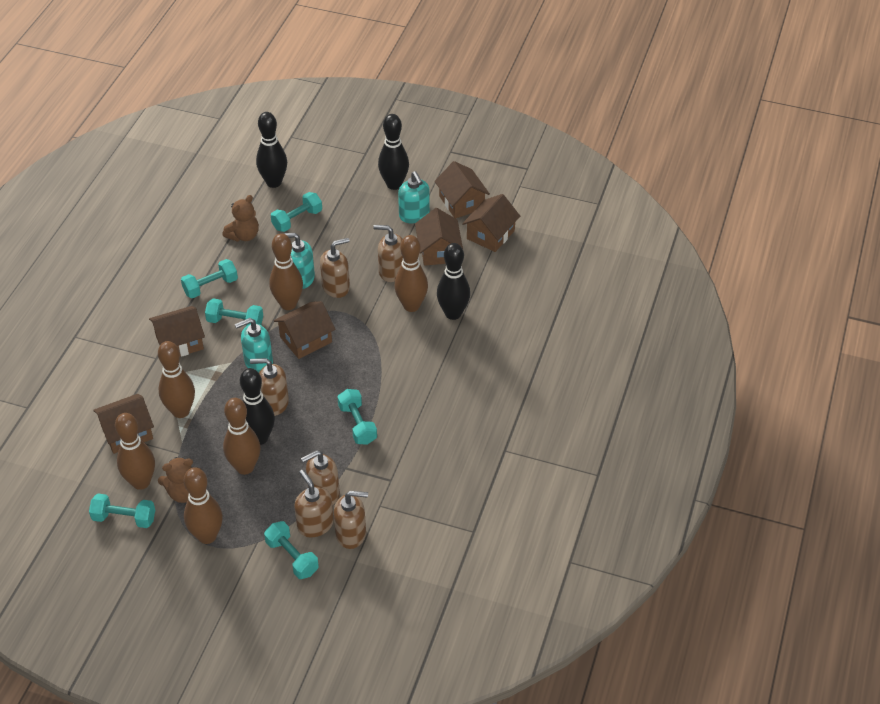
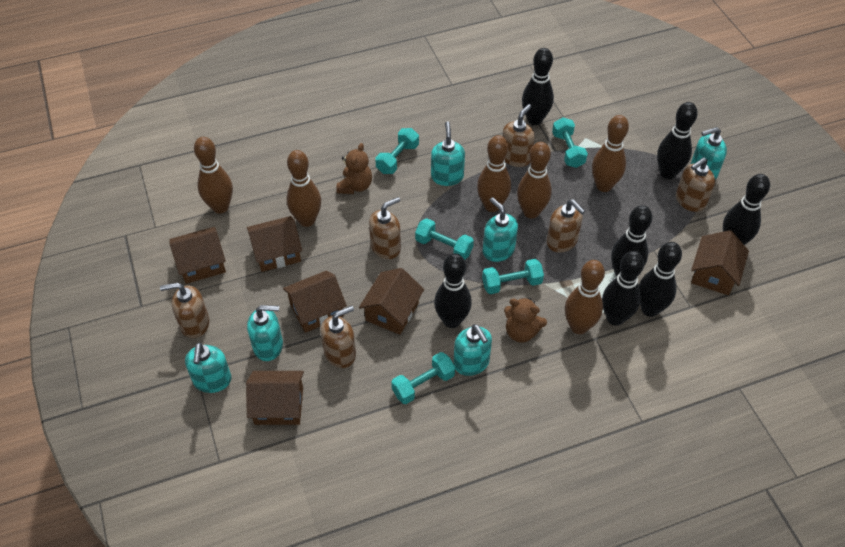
black bowling pin: 4 -> 7
turquoise dumbbell: 6 -> 5
turquoise soap dispenser: 3 -> 6

